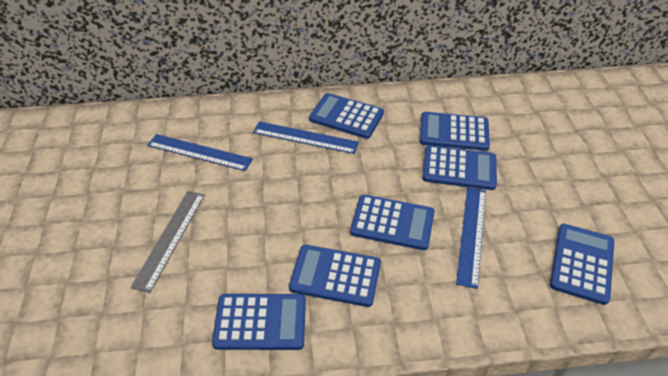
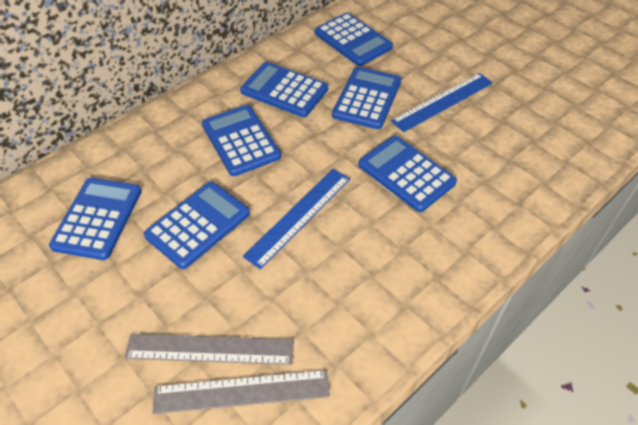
blue ruler: 3 -> 2
grey ruler: 1 -> 2

